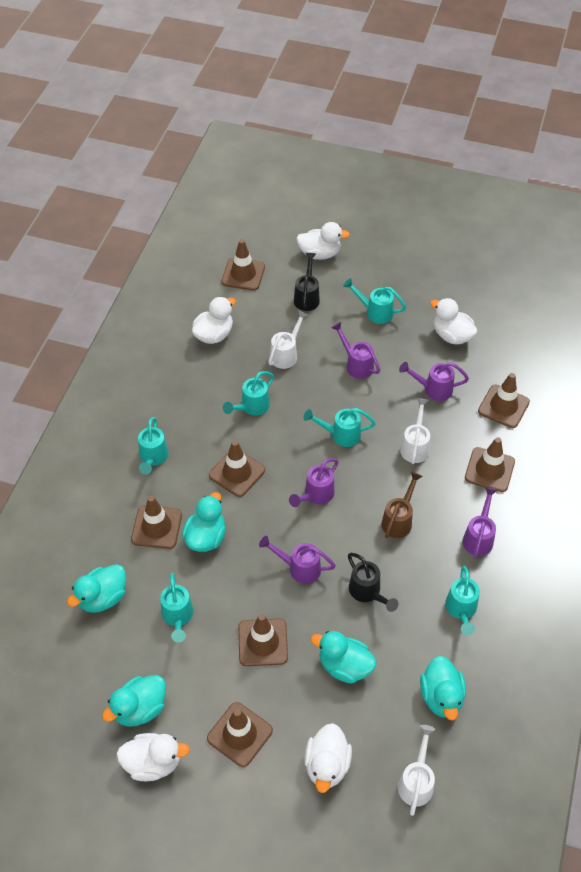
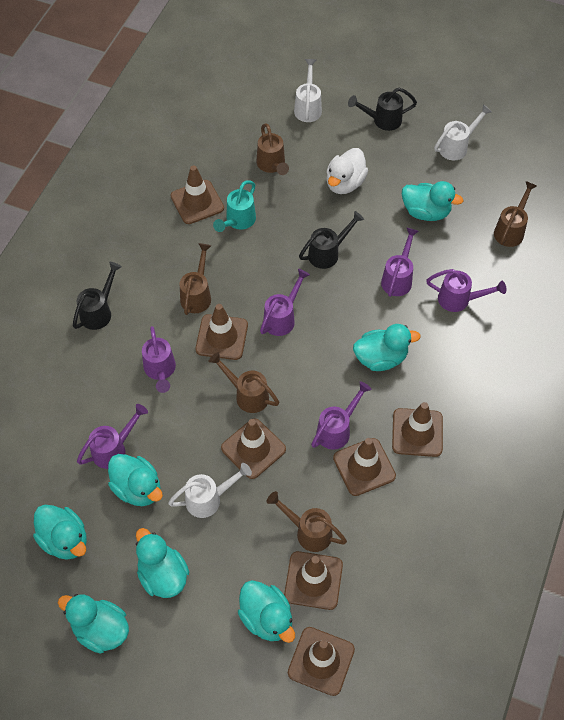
black watering can: 2 -> 3
brown watering can: 1 -> 5
purple watering can: 5 -> 6
turquoise duck: 5 -> 7
turquoise watering can: 6 -> 1
white duck: 5 -> 1

